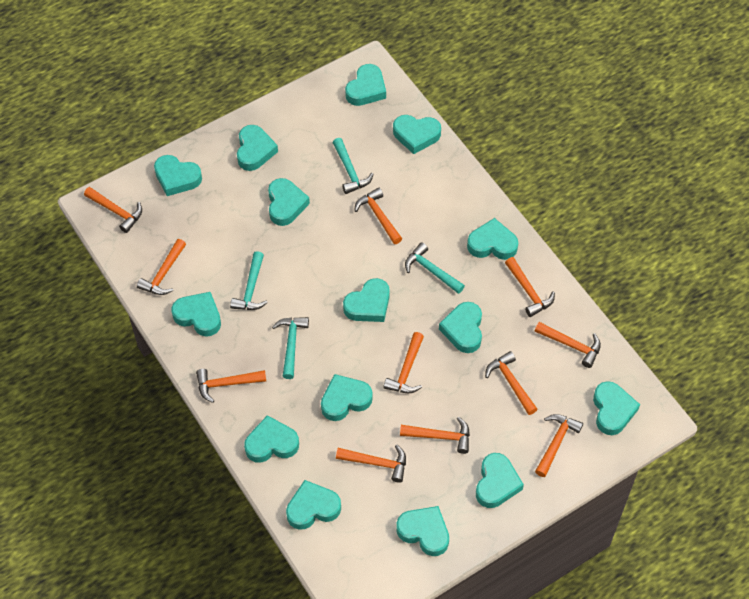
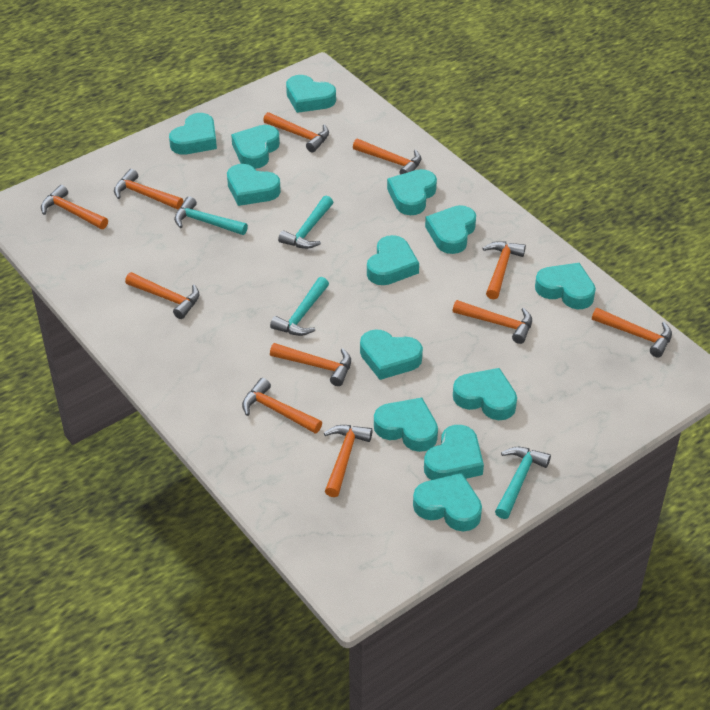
turquoise heart: 15 -> 13

